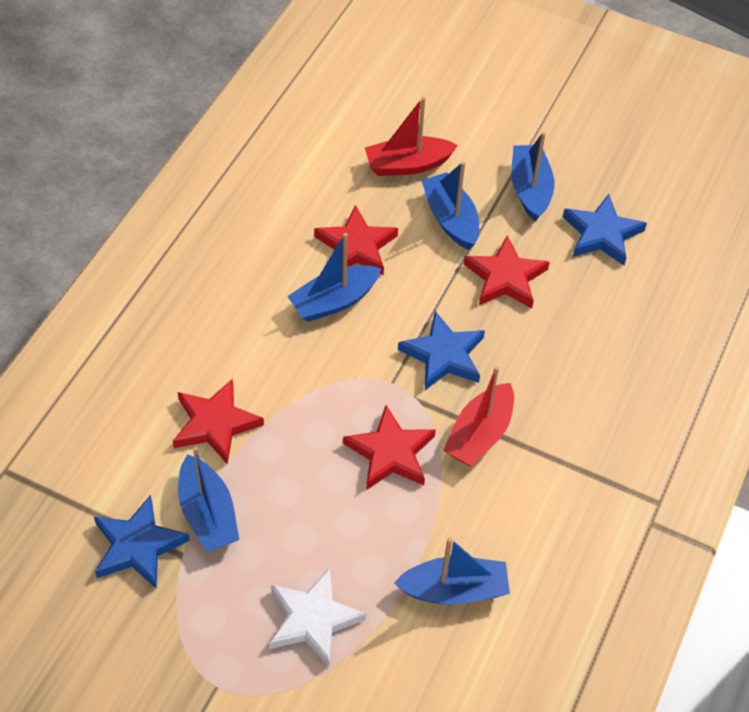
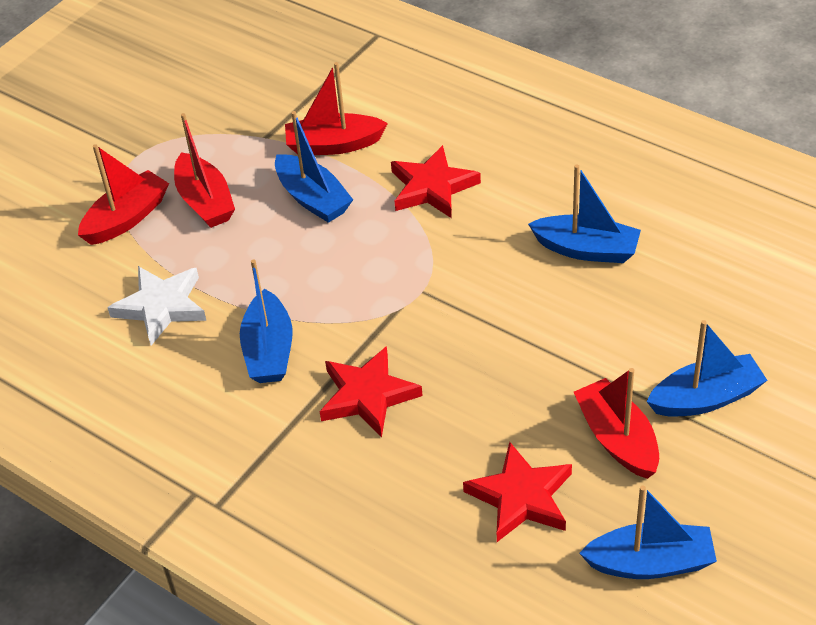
blue star: 3 -> 0
red boat: 2 -> 4
red star: 4 -> 3

